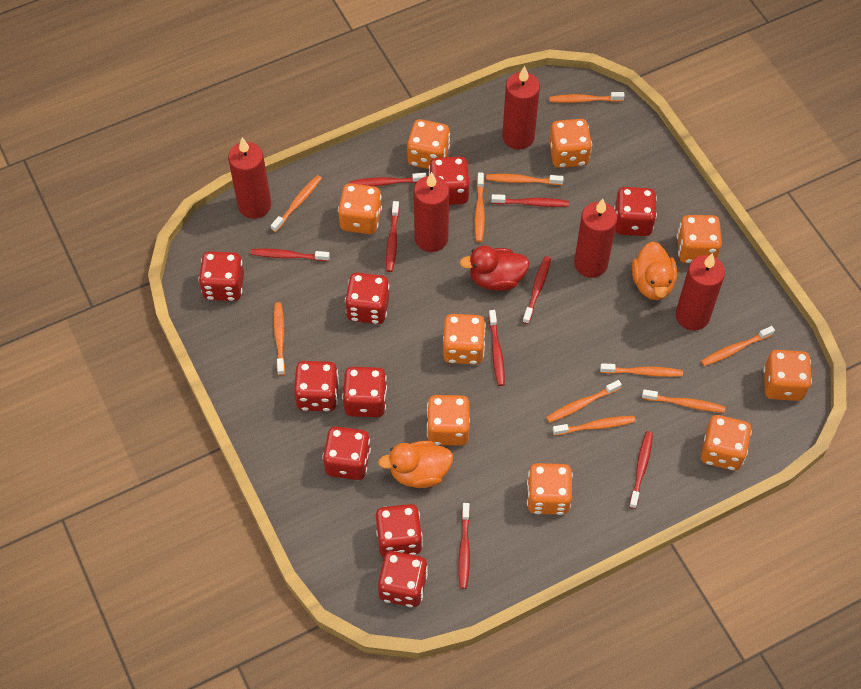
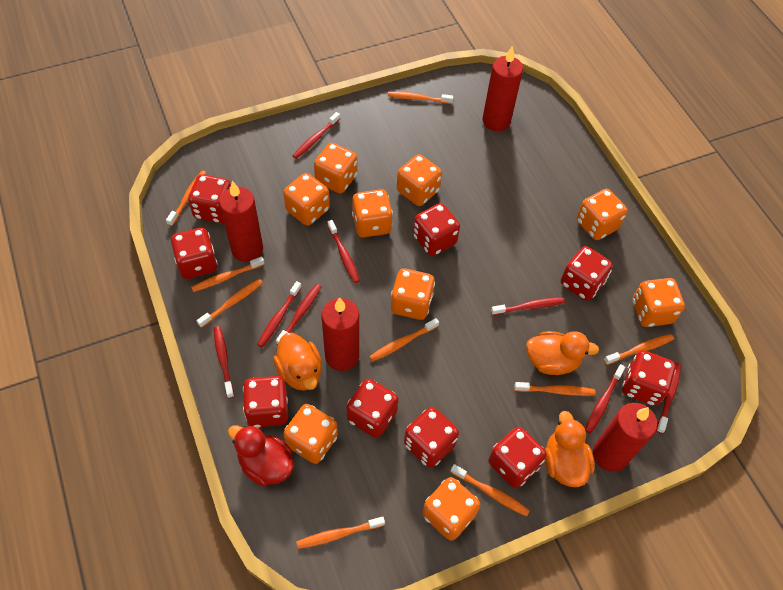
orange duck: 2 -> 3
orange toothbrush: 10 -> 9
red candle: 5 -> 4

